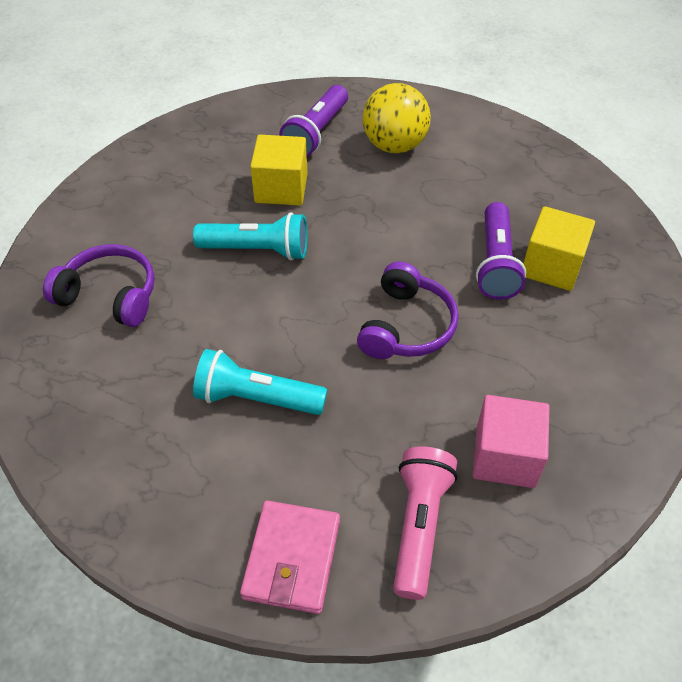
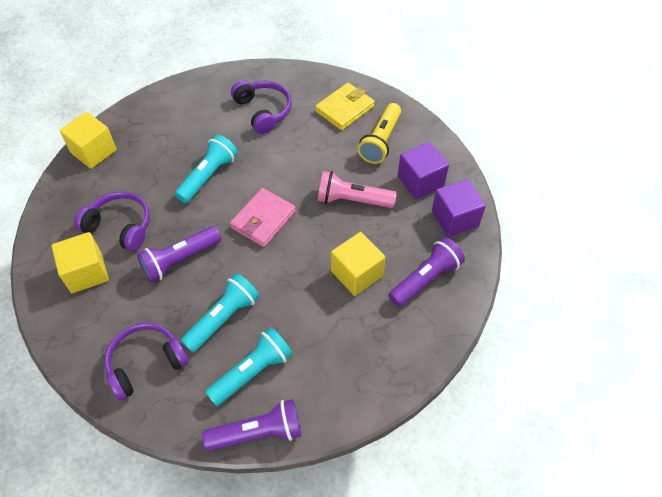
pink cube: 1 -> 0
purple cube: 0 -> 2
purple flashlight: 2 -> 3
purple headphones: 2 -> 3
turquoise flashlight: 2 -> 3
yellow ball: 1 -> 0
yellow cube: 2 -> 3
yellow flashlight: 0 -> 1
yellow wallet: 0 -> 1

